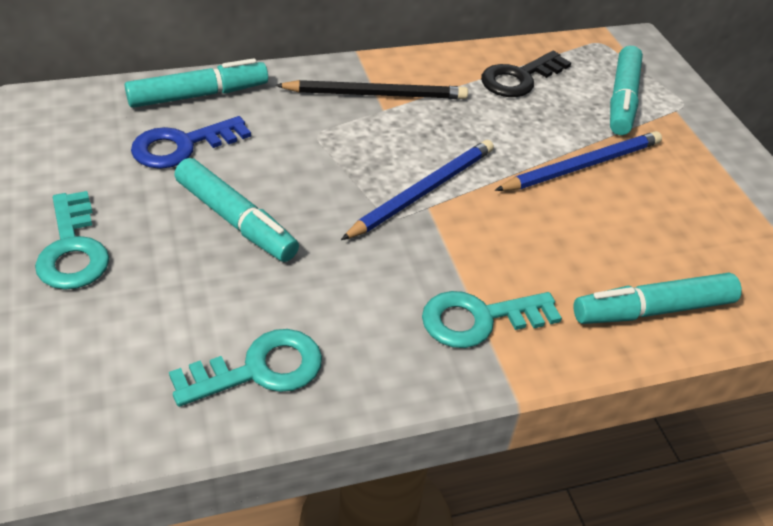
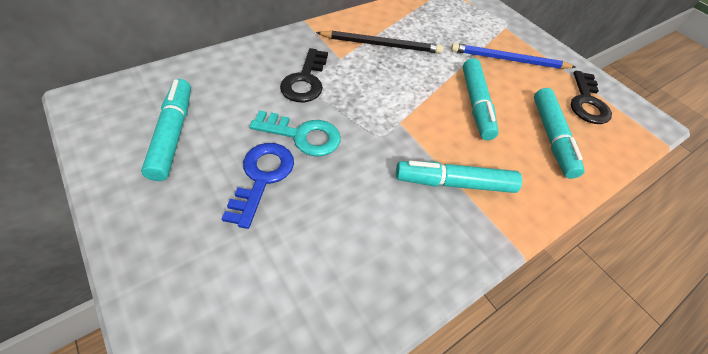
black key: 1 -> 2
blue pencil: 2 -> 1
turquoise key: 3 -> 1

